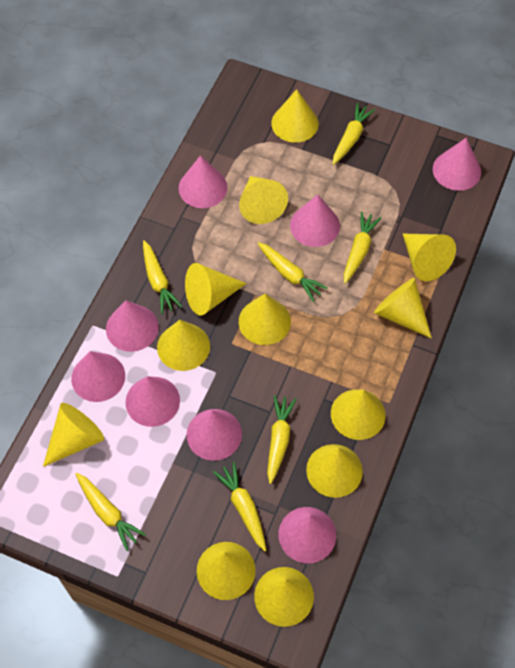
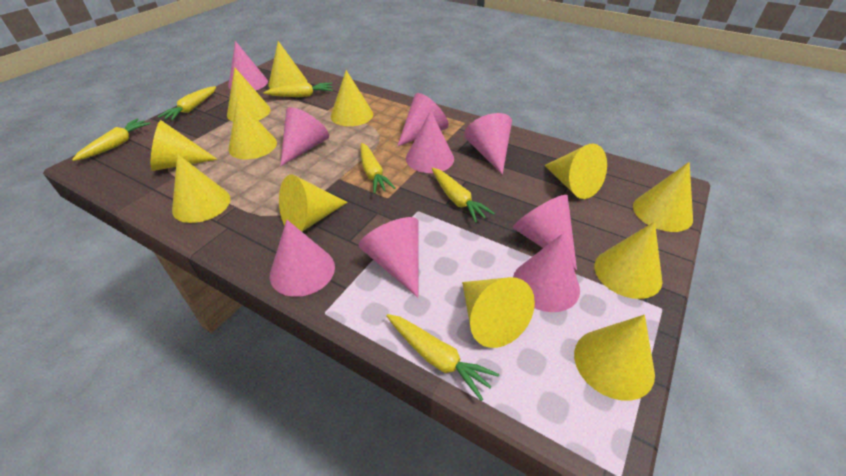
pink cone: 8 -> 9
yellow carrot: 7 -> 6

